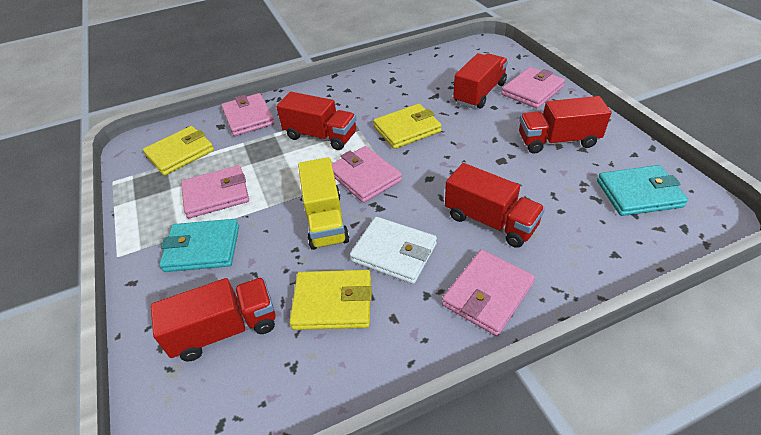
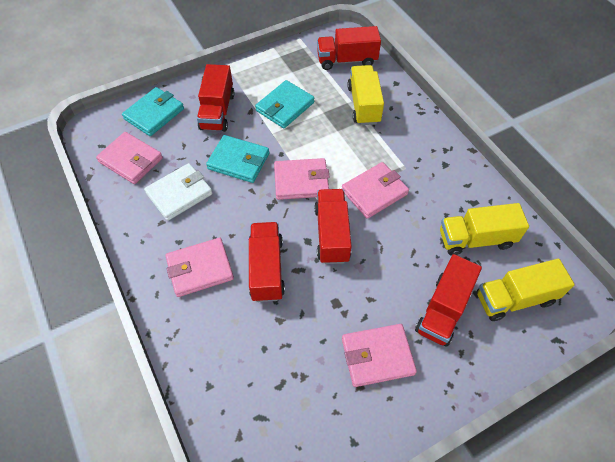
turquoise wallet: 2 -> 3
yellow truck: 1 -> 3
yellow wallet: 3 -> 0

